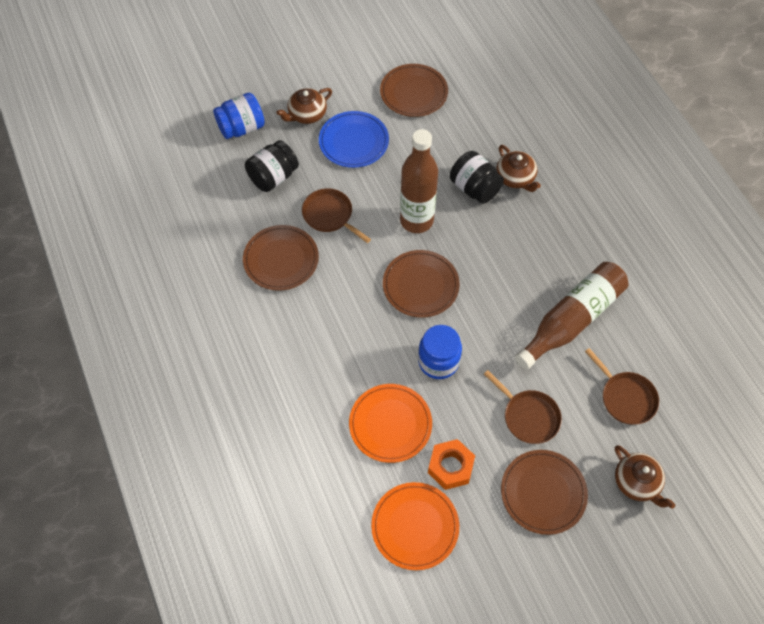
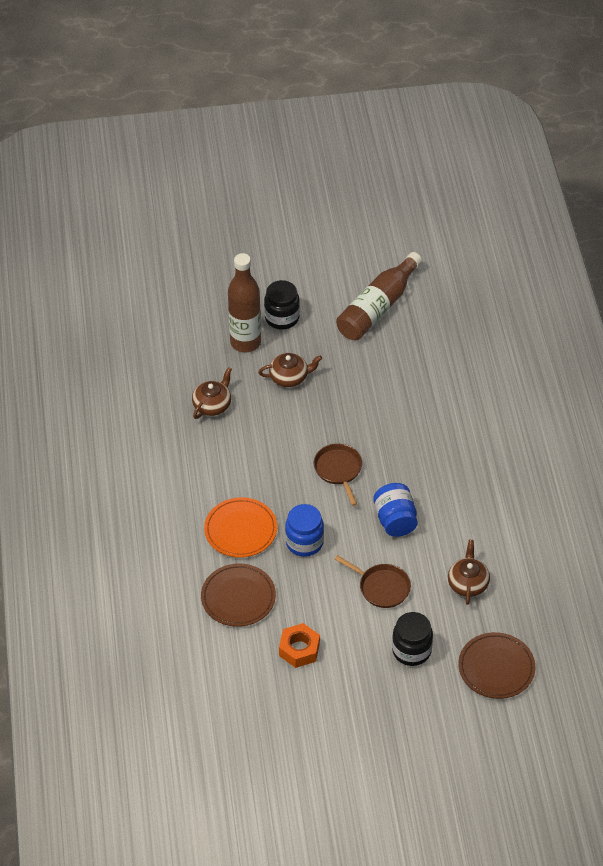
blue plate: 1 -> 0
brown pan: 3 -> 2
brown plate: 4 -> 2
orange plate: 2 -> 1

